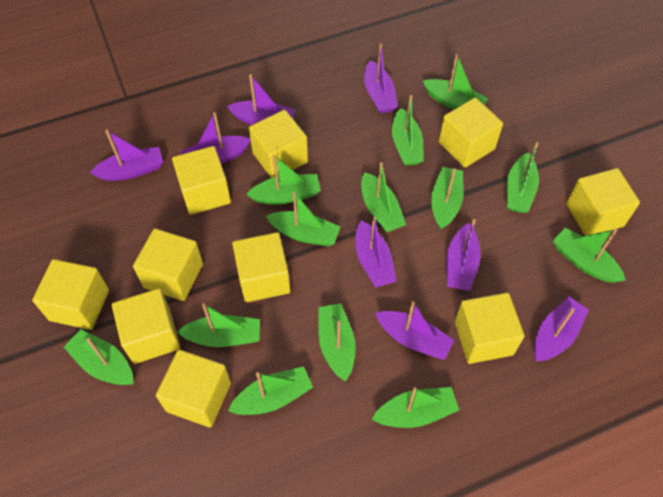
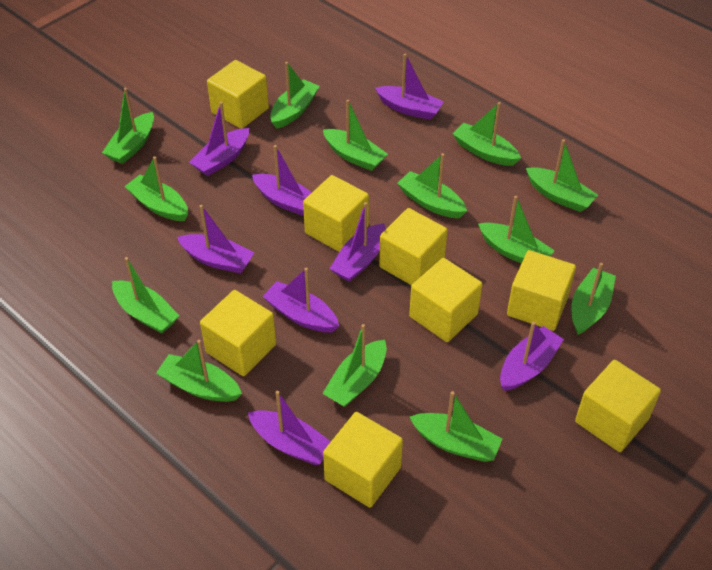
yellow cube: 10 -> 8

